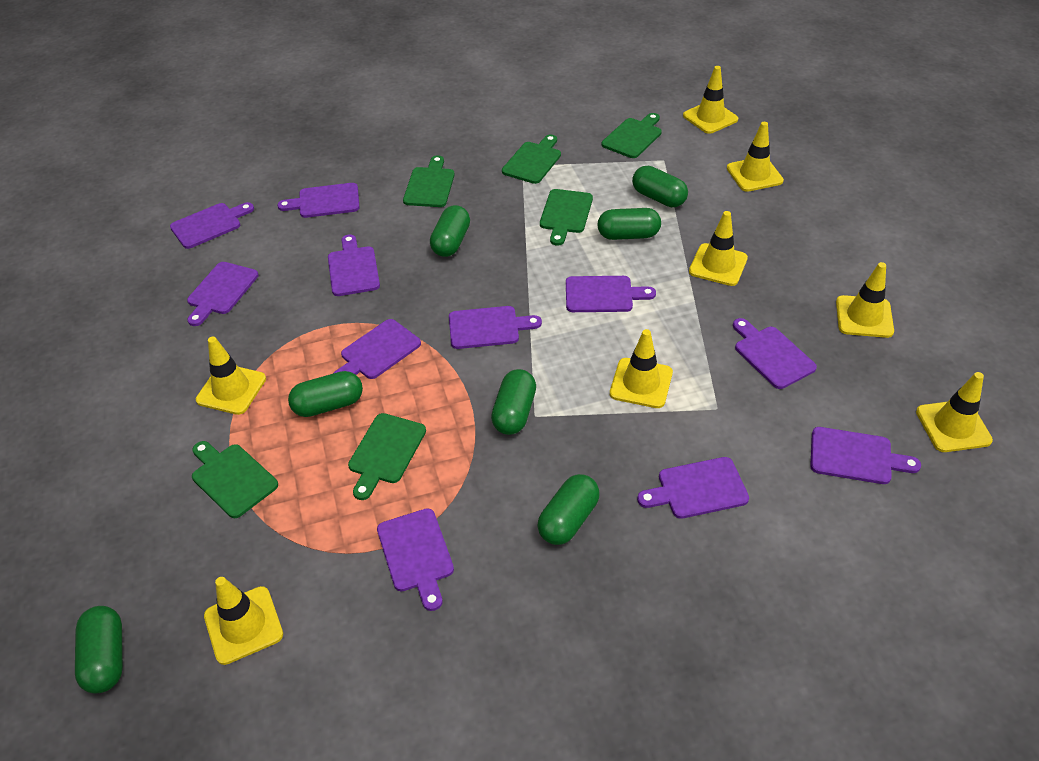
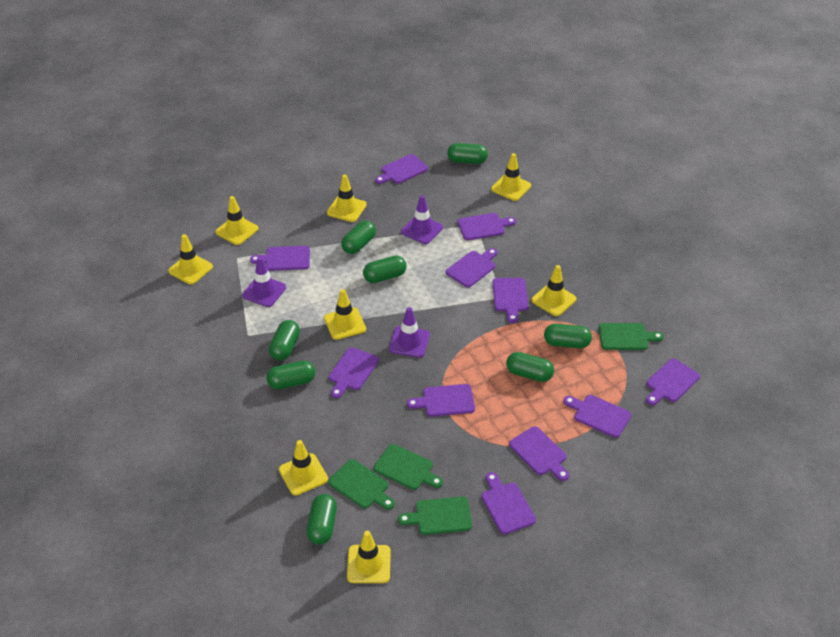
green capsule: 7 -> 8
green cutting board: 6 -> 4
purple traffic cone: 0 -> 3

